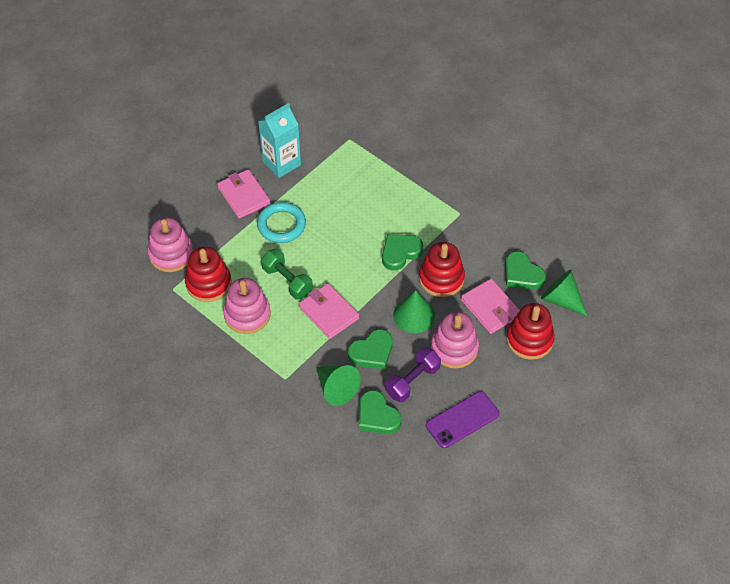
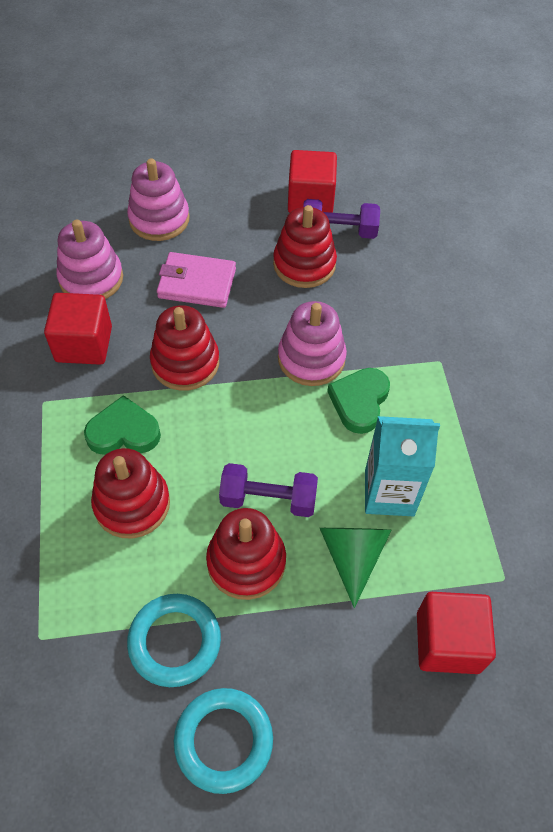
green cone: 3 -> 1
green dumbbell: 1 -> 0
green heart: 4 -> 2
pink wallet: 3 -> 1
purple dumbbell: 1 -> 2
purple phone: 1 -> 0
red cube: 0 -> 3
red stacking toy: 3 -> 4
turquoise ring: 1 -> 2

